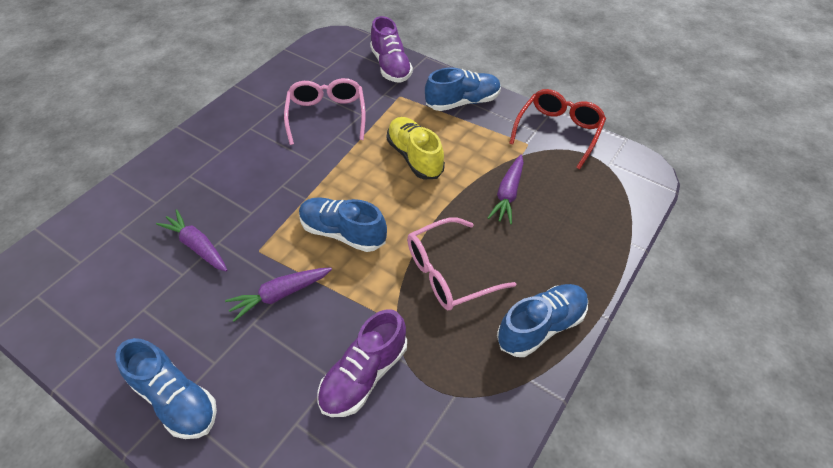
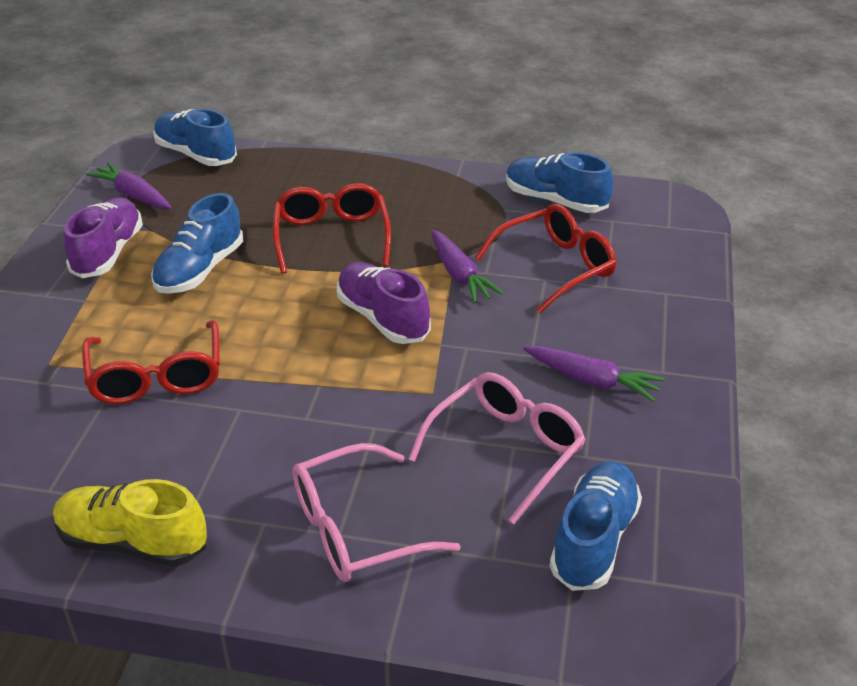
red glasses: 1 -> 3

